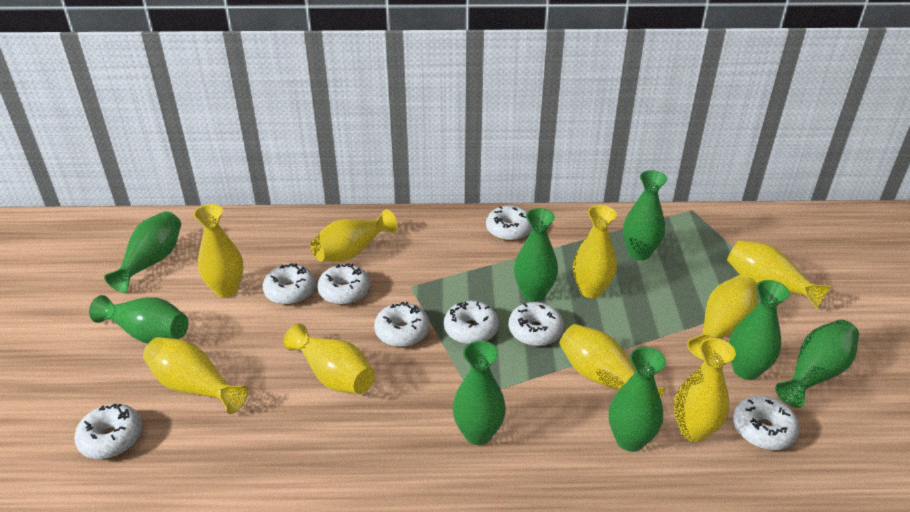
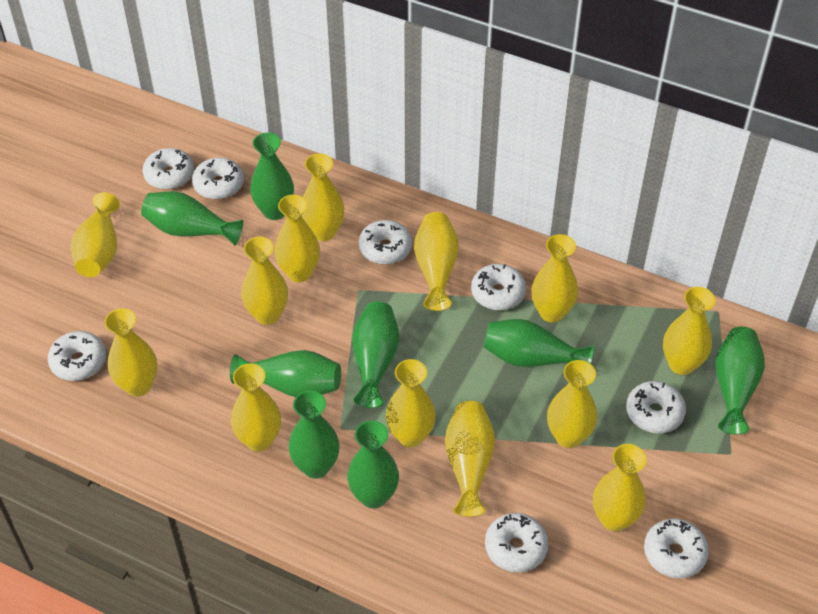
yellow vase: 9 -> 13

